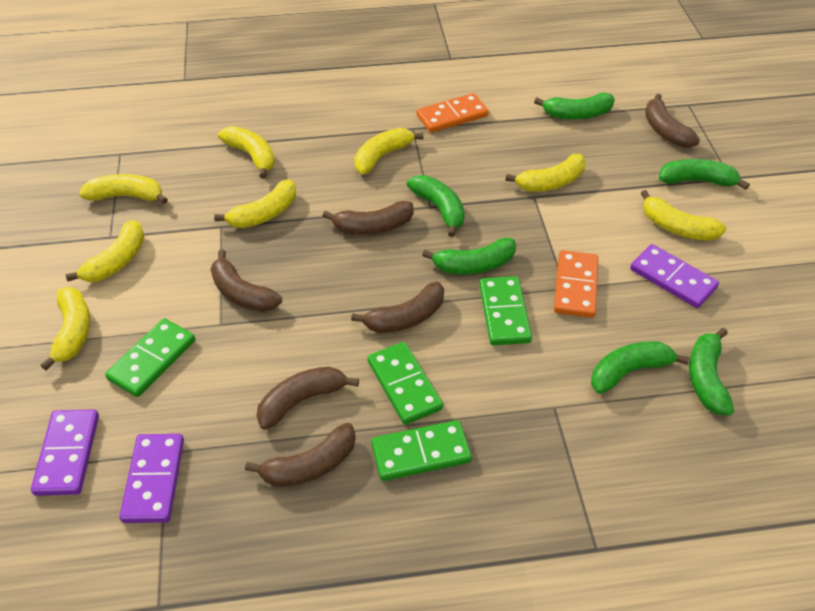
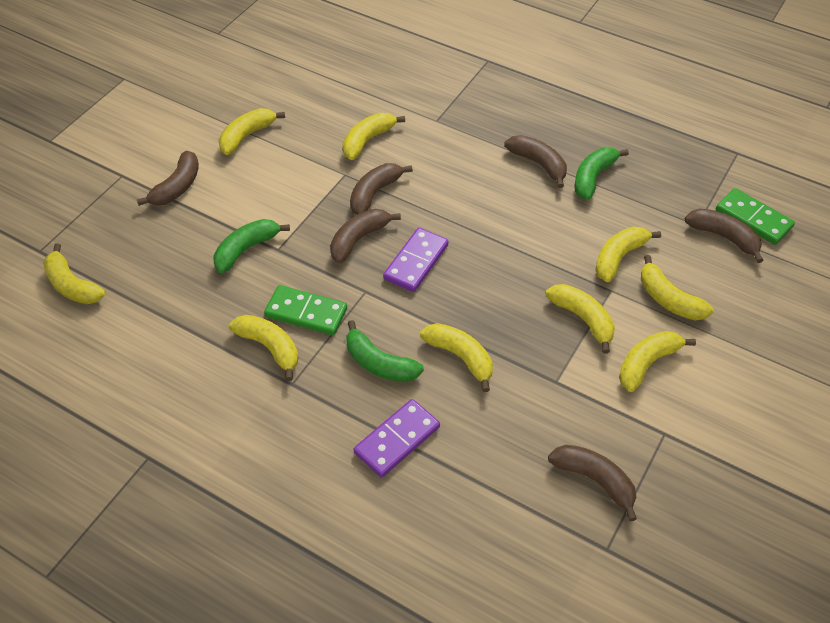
green banana: 6 -> 3
green domino: 4 -> 2
orange domino: 2 -> 0
purple domino: 3 -> 2
yellow banana: 8 -> 9

